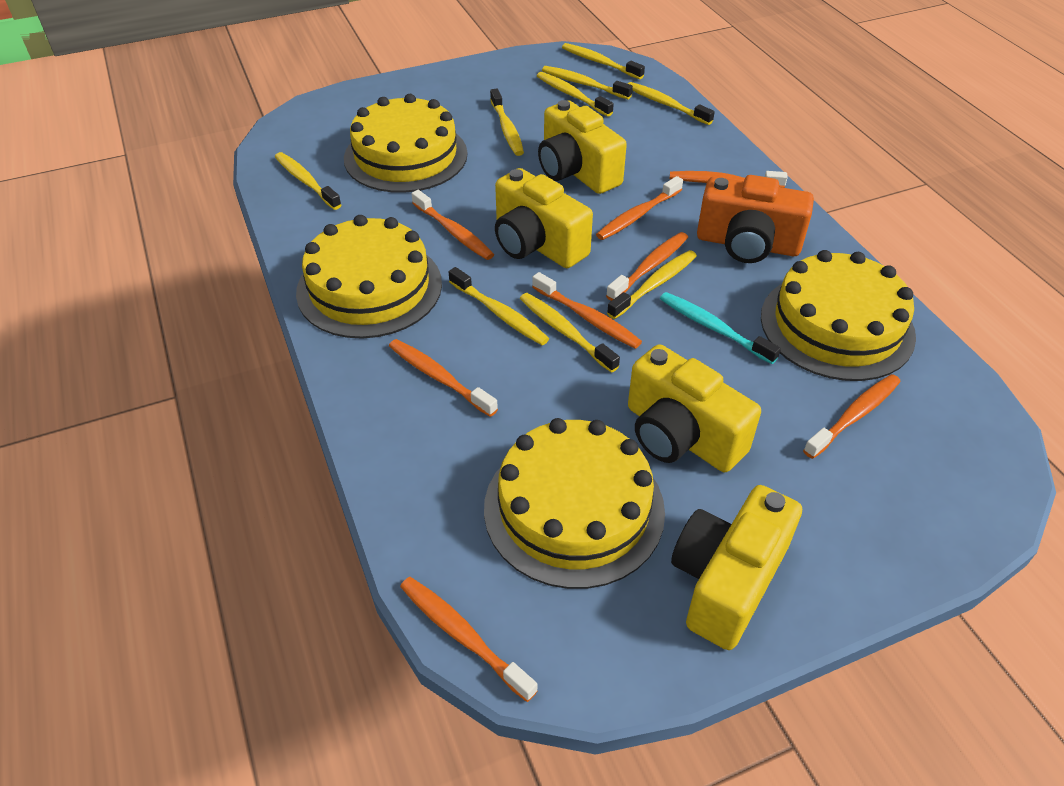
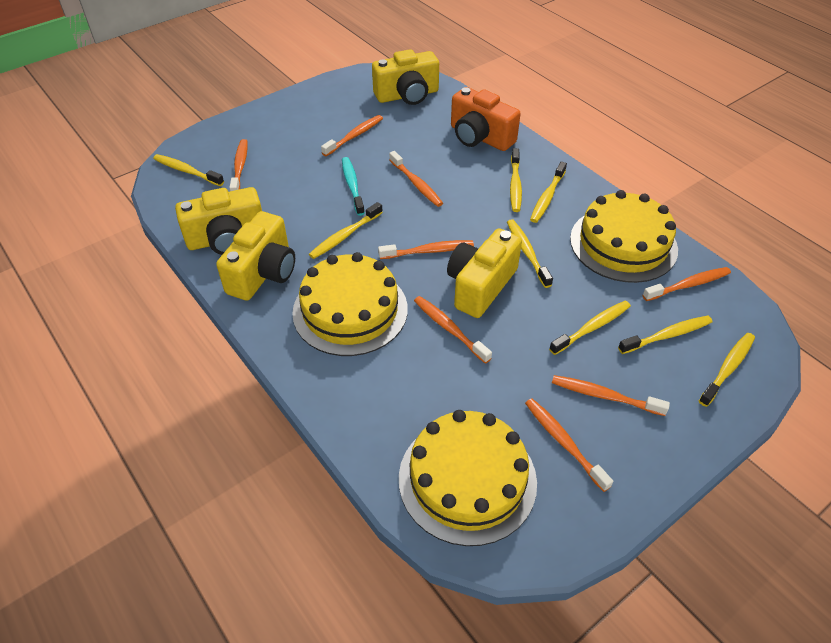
yellow cake: 4 -> 3
yellow toothbrush: 9 -> 8

